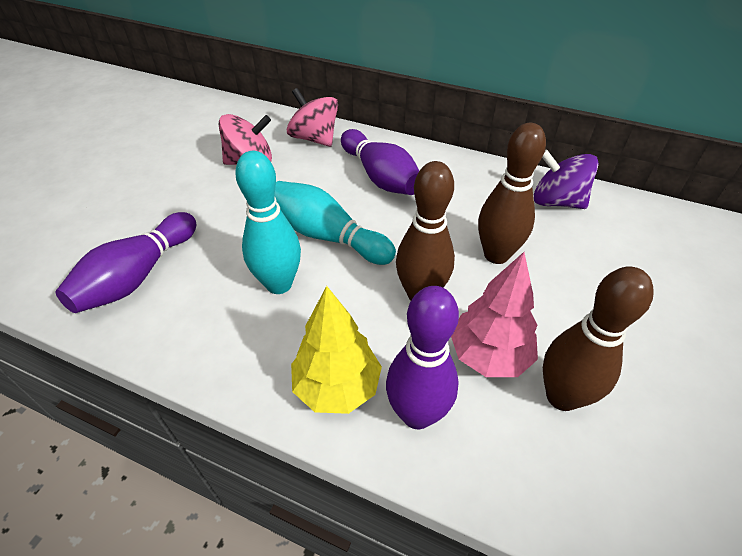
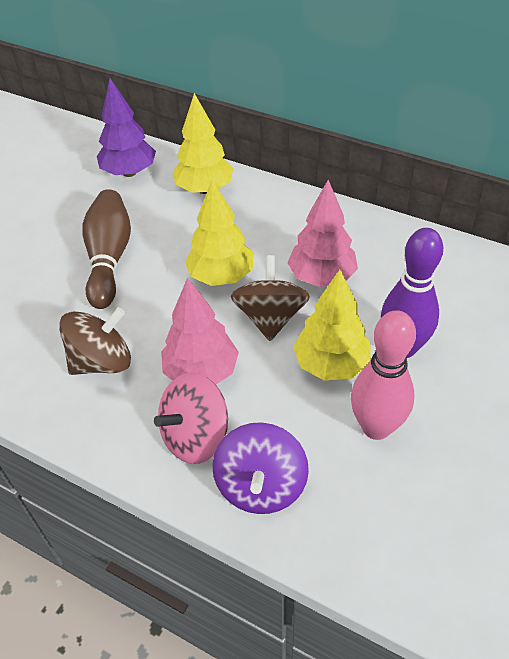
brown bowling pin: 3 -> 1
brown spinning top: 0 -> 2
pink bowling pin: 0 -> 1
pink spinning top: 2 -> 1
pink tree: 1 -> 2
purple bowling pin: 3 -> 1
purple tree: 0 -> 1
turquoise bowling pin: 2 -> 0
yellow tree: 1 -> 3

